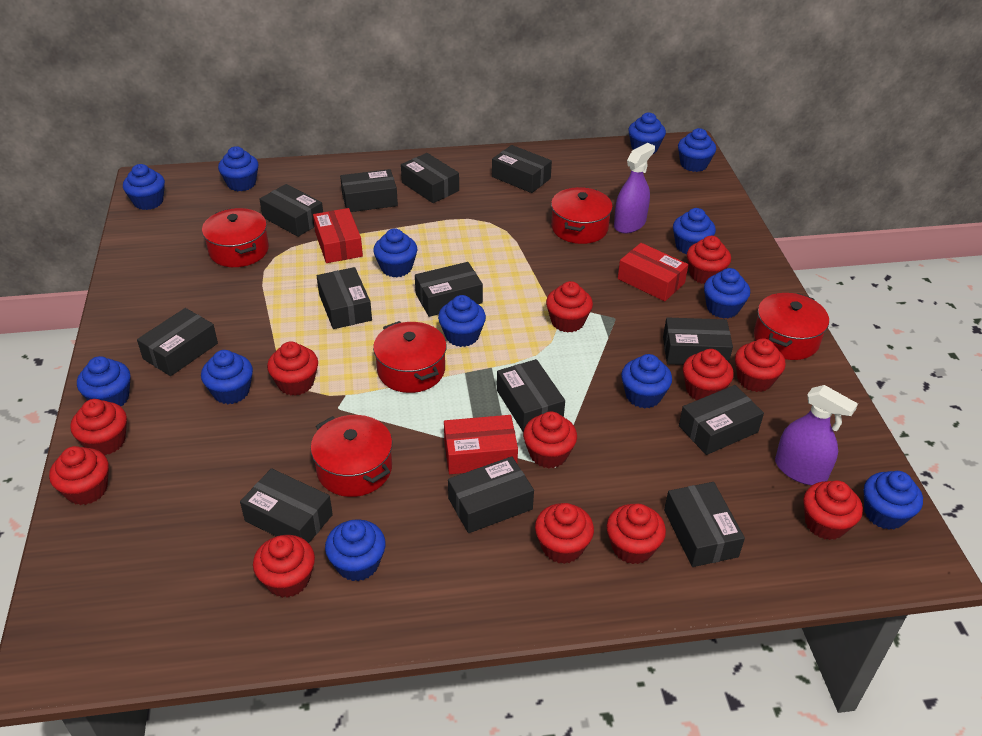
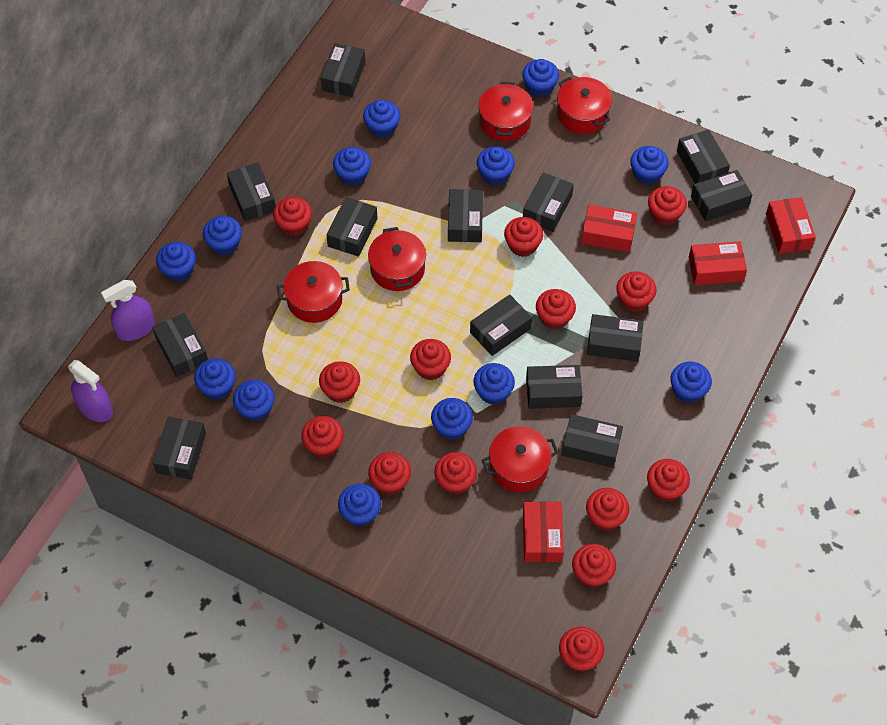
red box: 3 -> 4
red cupcake: 12 -> 14

